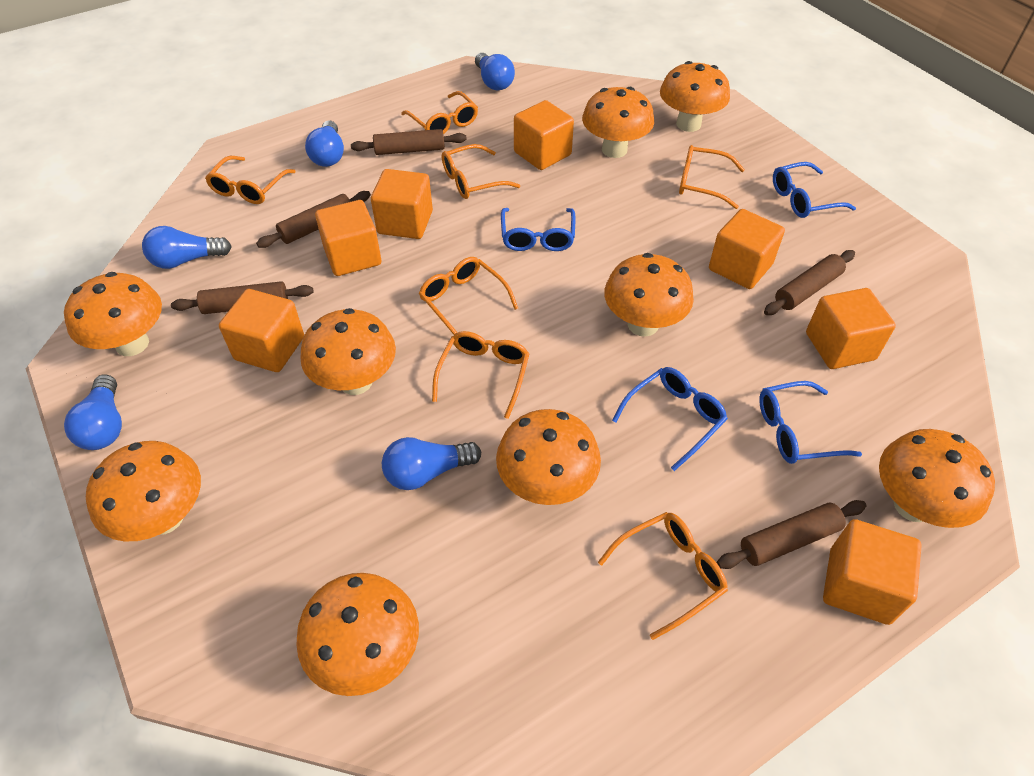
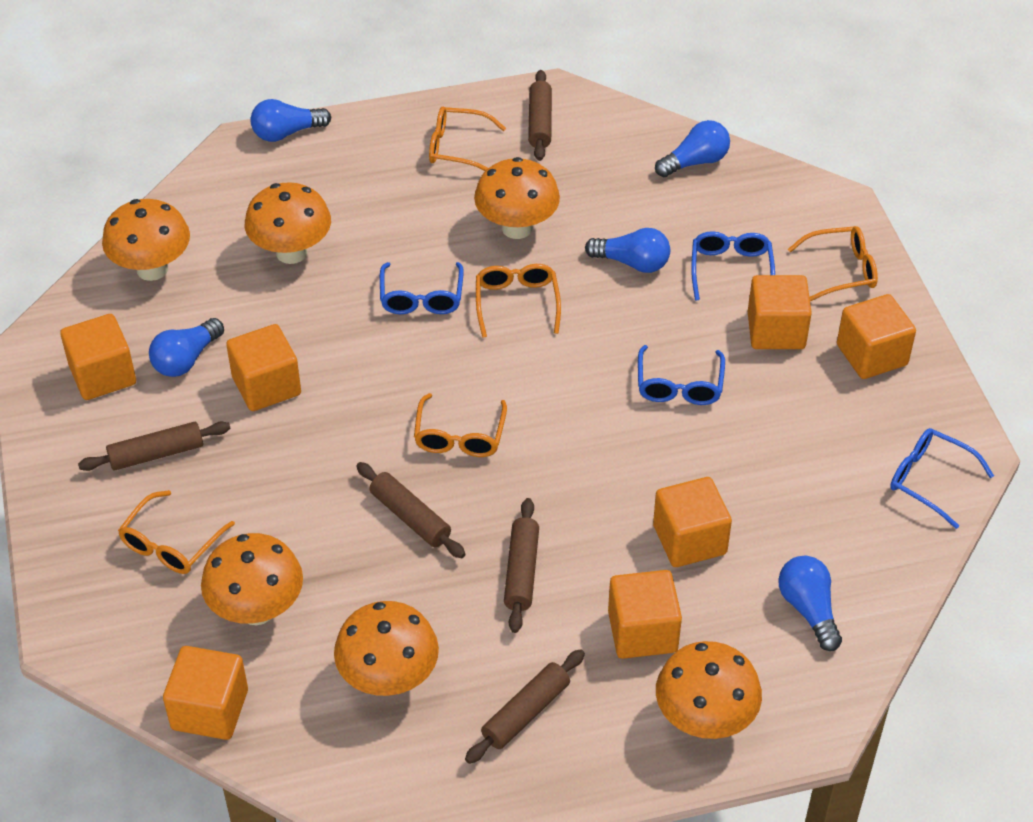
orange glasses: 7 -> 5
orange mushroom: 9 -> 6

